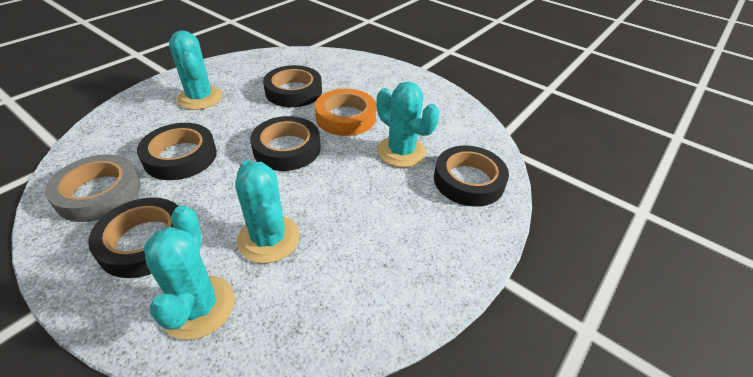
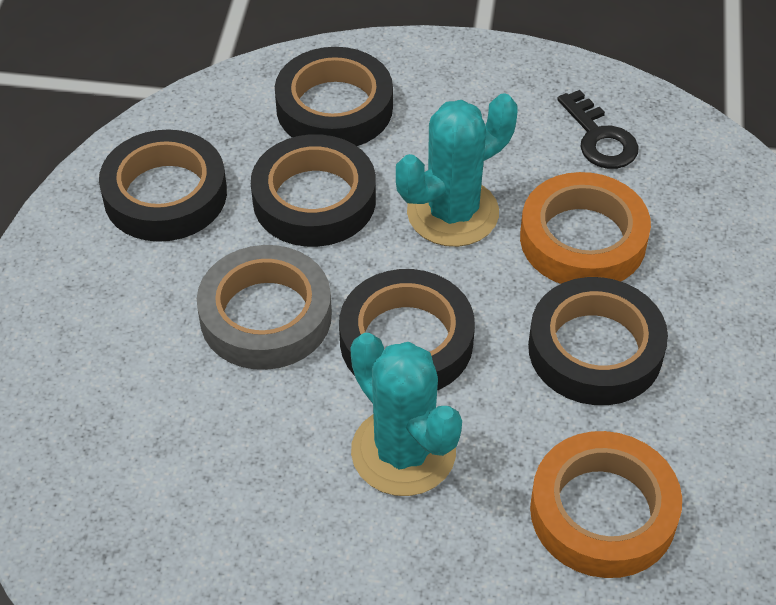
black key: 0 -> 1
orange tape: 1 -> 2
turquoise cactus: 4 -> 2

